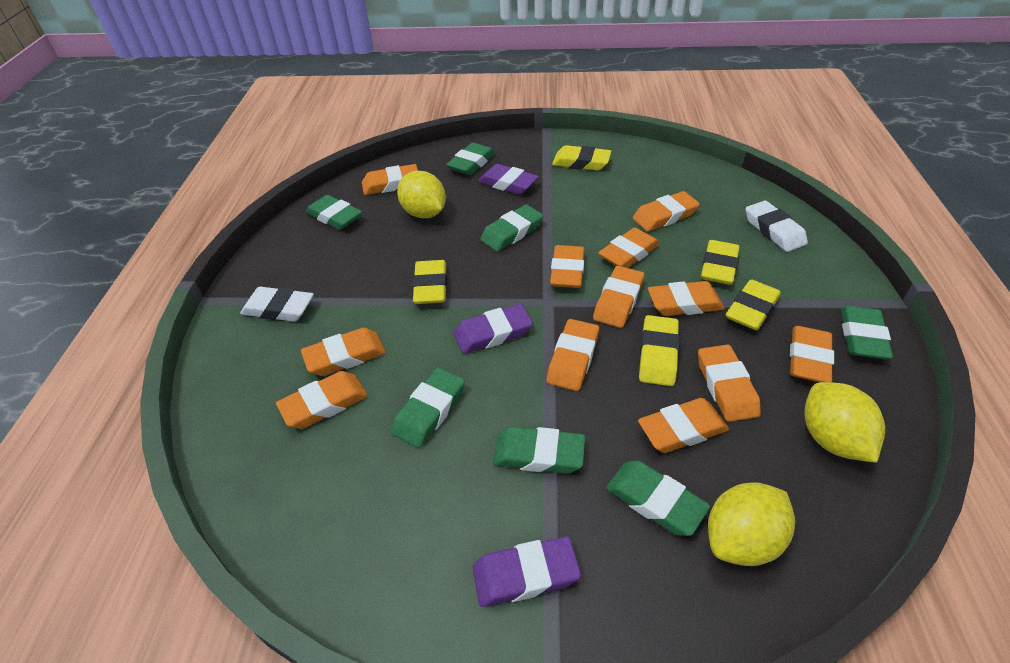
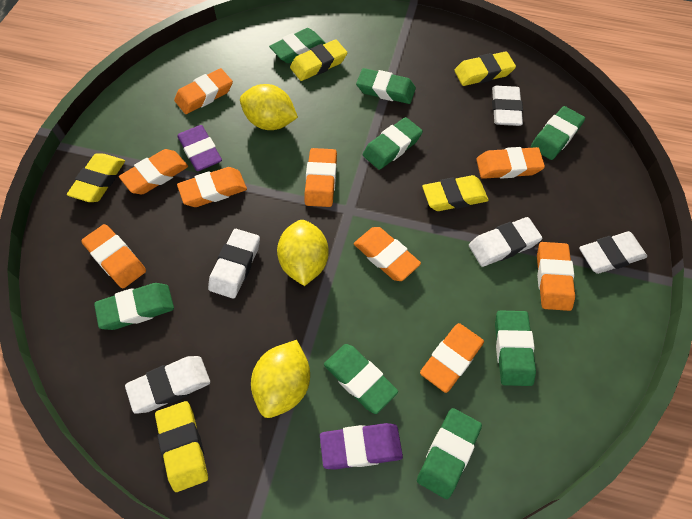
green eraser: 7 -> 8
orange eraser: 12 -> 9
purple eraser: 3 -> 2
white eraser: 2 -> 5

